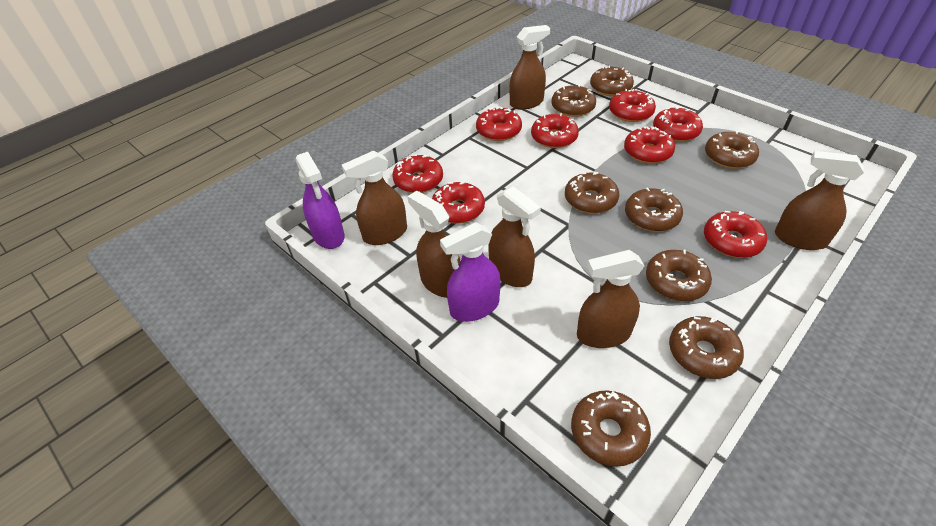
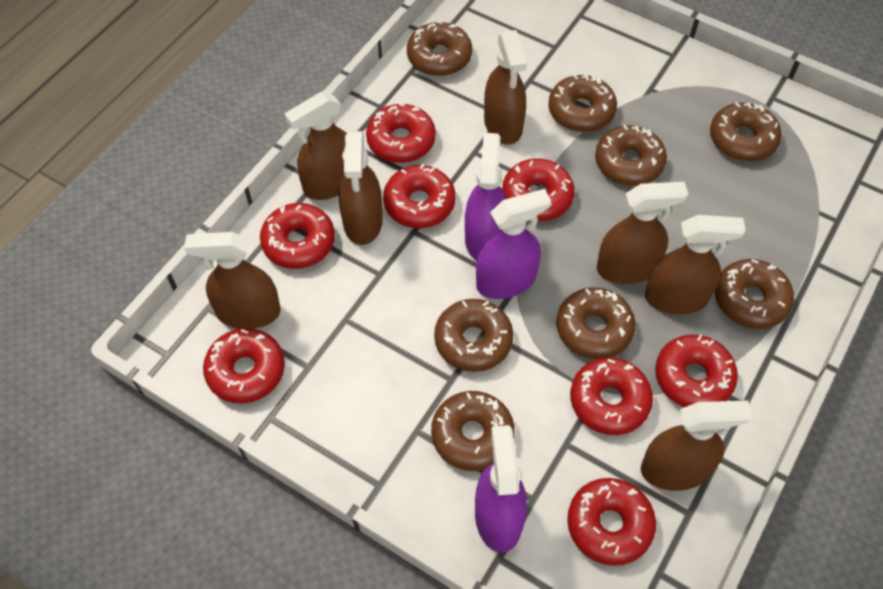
brown spray bottle: 6 -> 7
purple spray bottle: 2 -> 3

